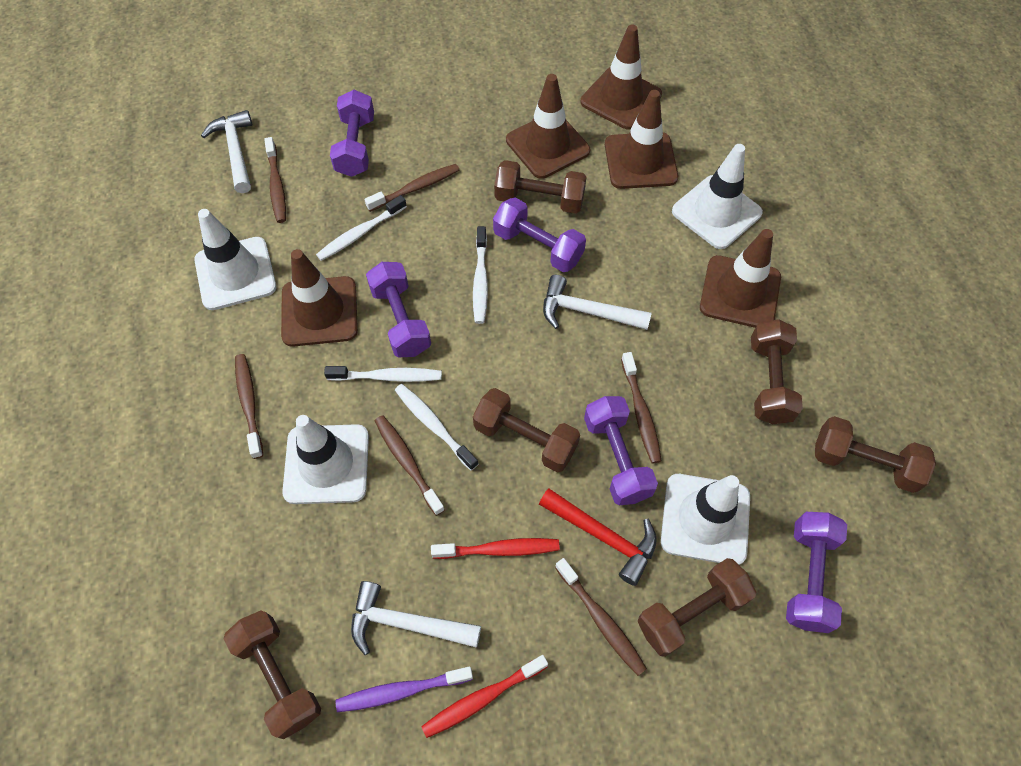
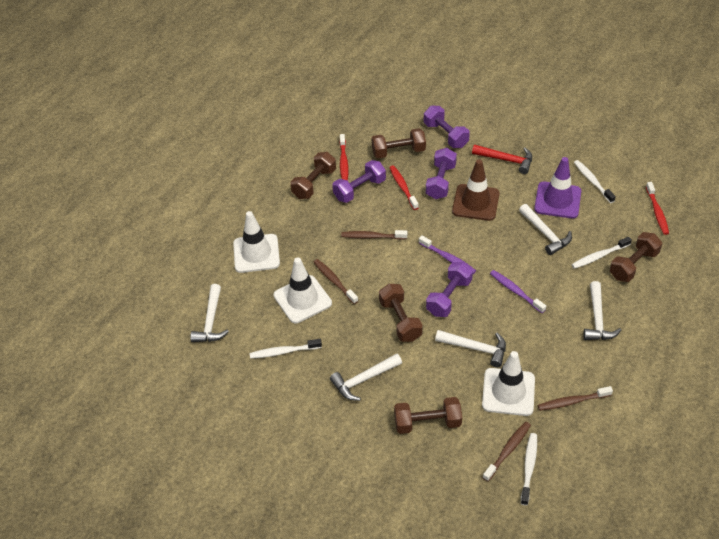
brown dumbbell: 6 -> 5
brown toothbrush: 6 -> 4
brown traffic cone: 5 -> 1
purple dumbbell: 5 -> 4
purple toothbrush: 1 -> 2
purple traffic cone: 0 -> 1
red toothbrush: 2 -> 3
white hammer: 3 -> 5
white traffic cone: 4 -> 3

